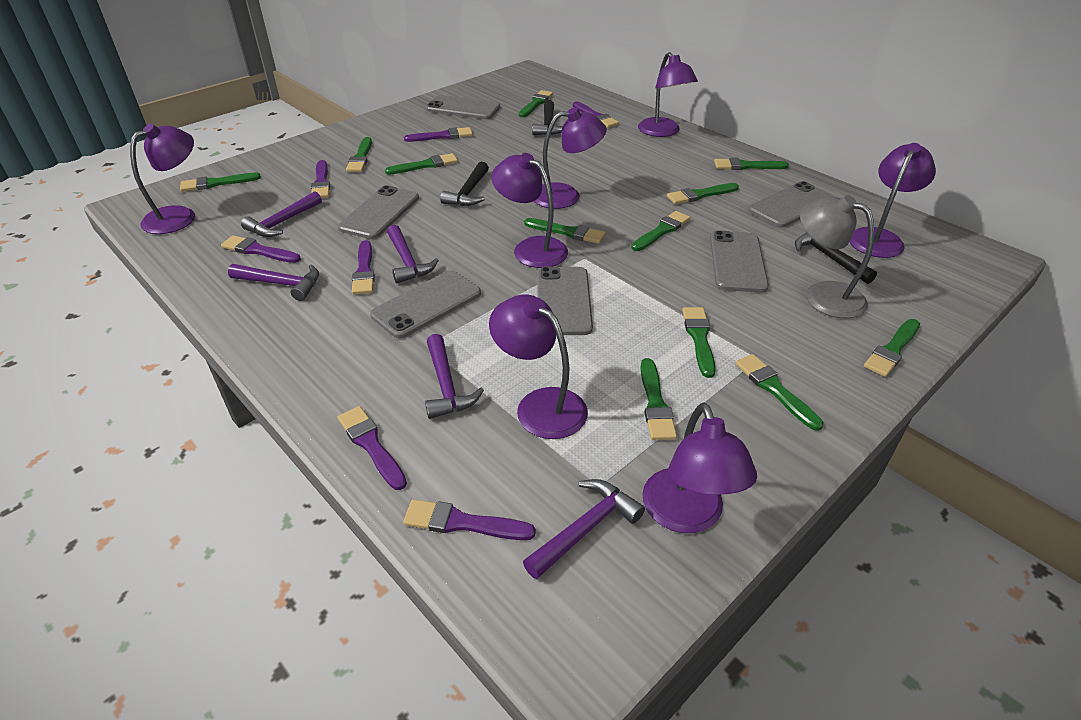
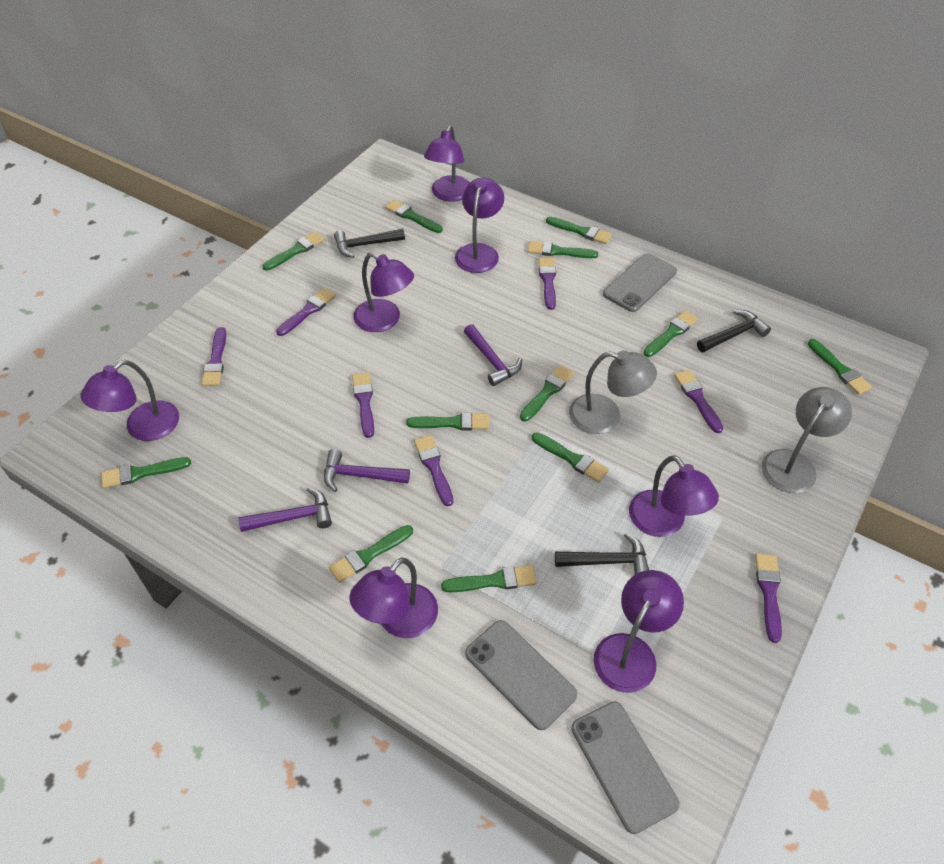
grey lamp: 1 -> 2
grey phone: 6 -> 3
purple hammer: 5 -> 3

